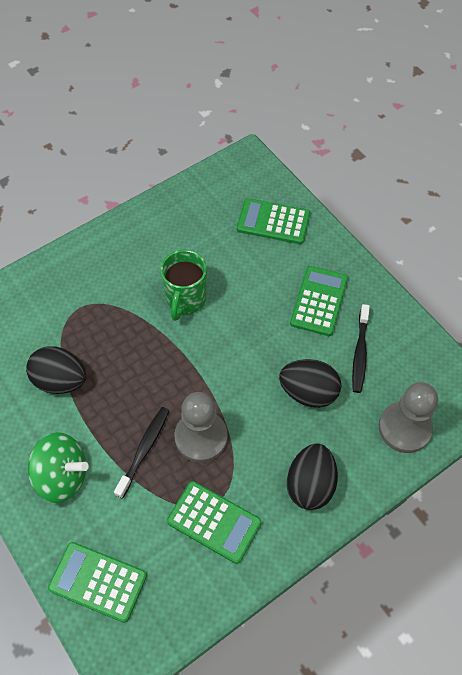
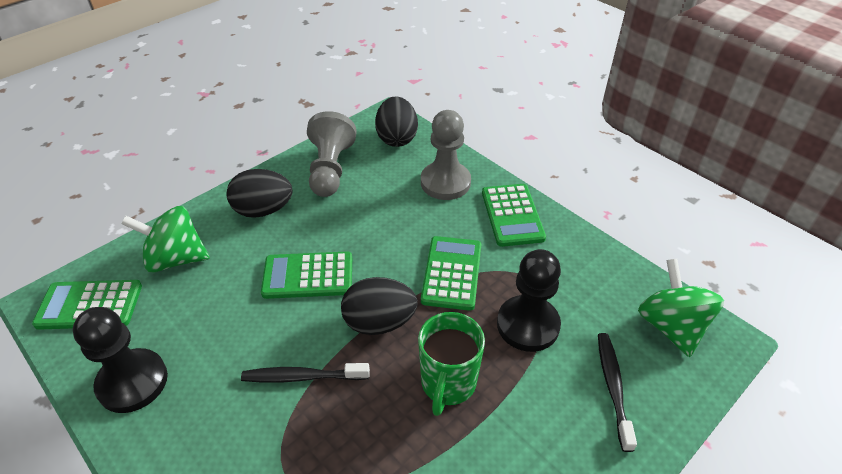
black pawn: 0 -> 2
green spinning top: 1 -> 2

